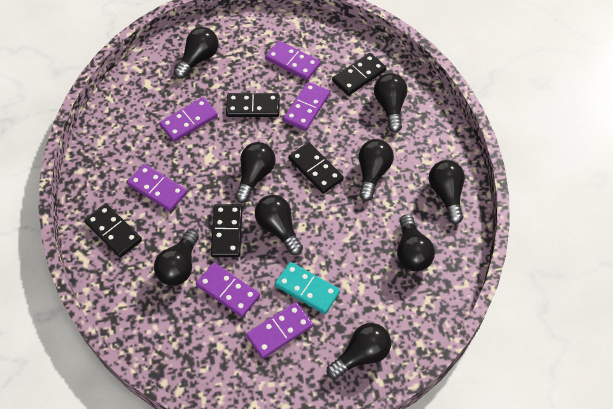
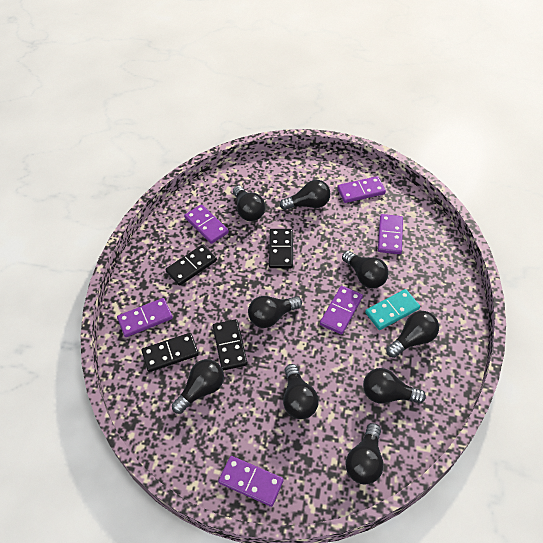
black domino: 5 -> 4

